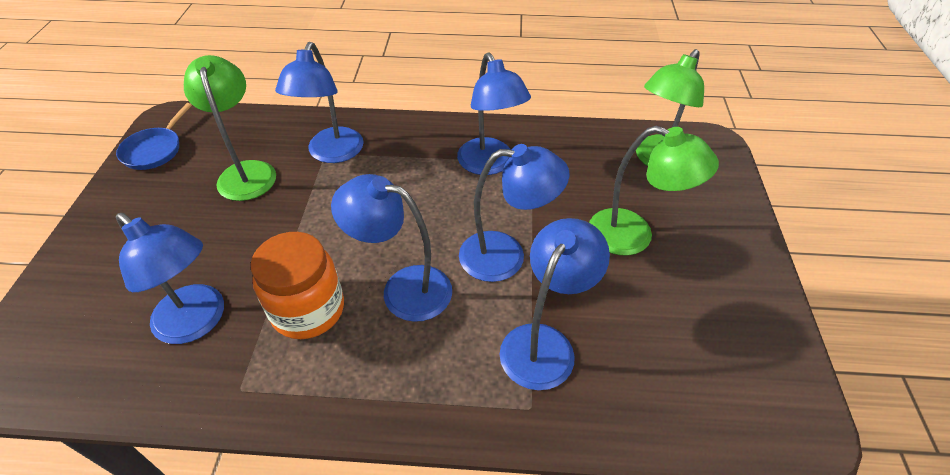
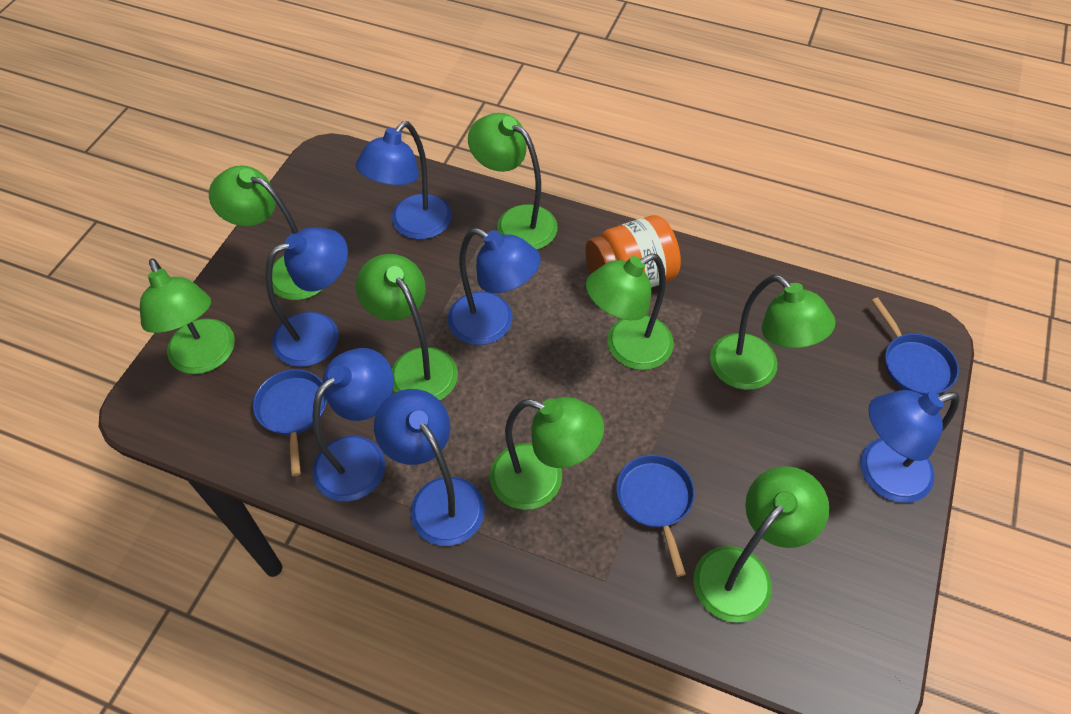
blue pan: 1 -> 3
green lamp: 3 -> 8

